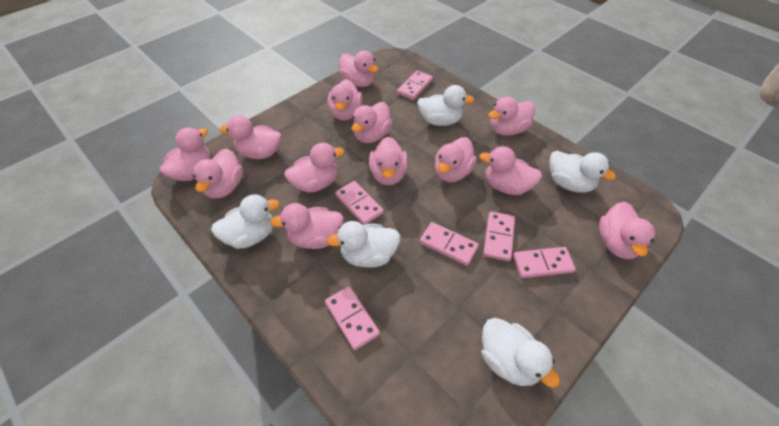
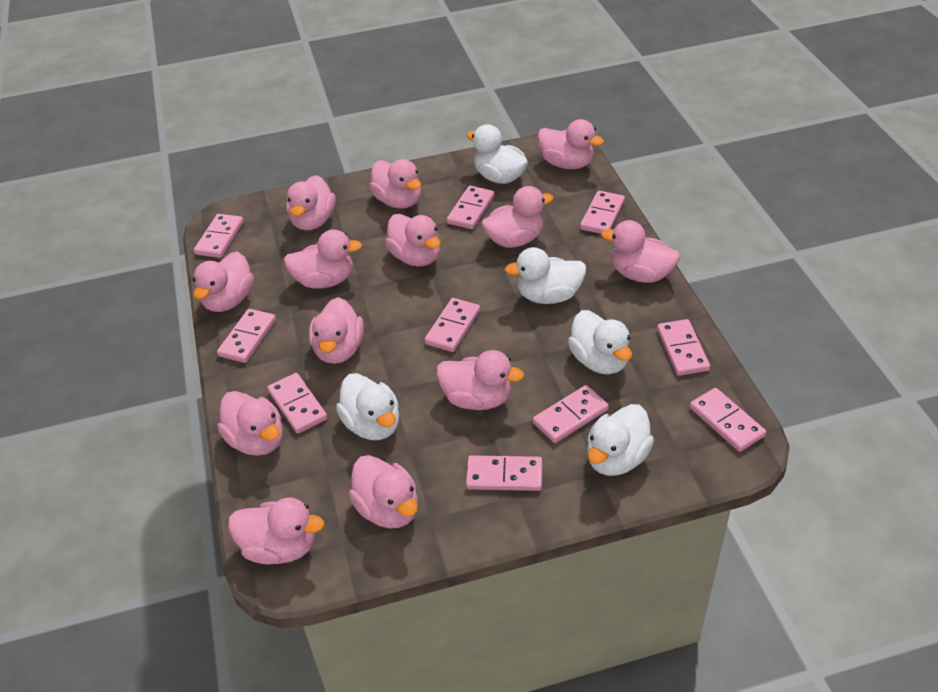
pink domino: 6 -> 10

